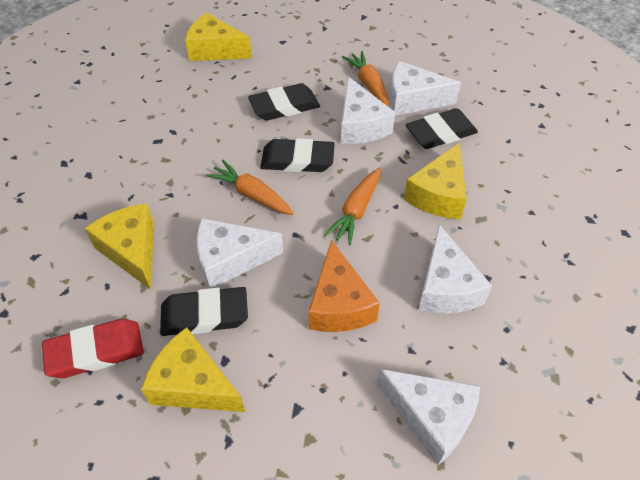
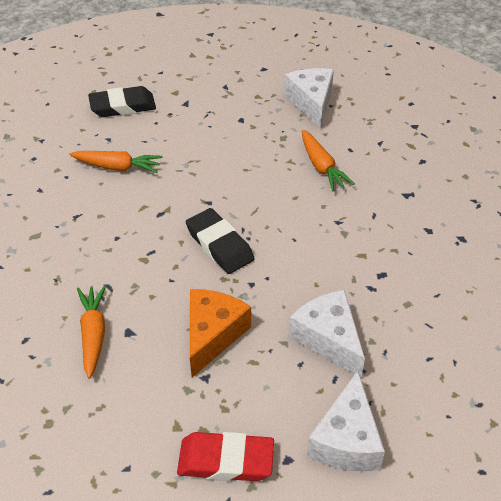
black eraser: 4 -> 2
white cheese: 5 -> 3
yellow cheese: 4 -> 0

